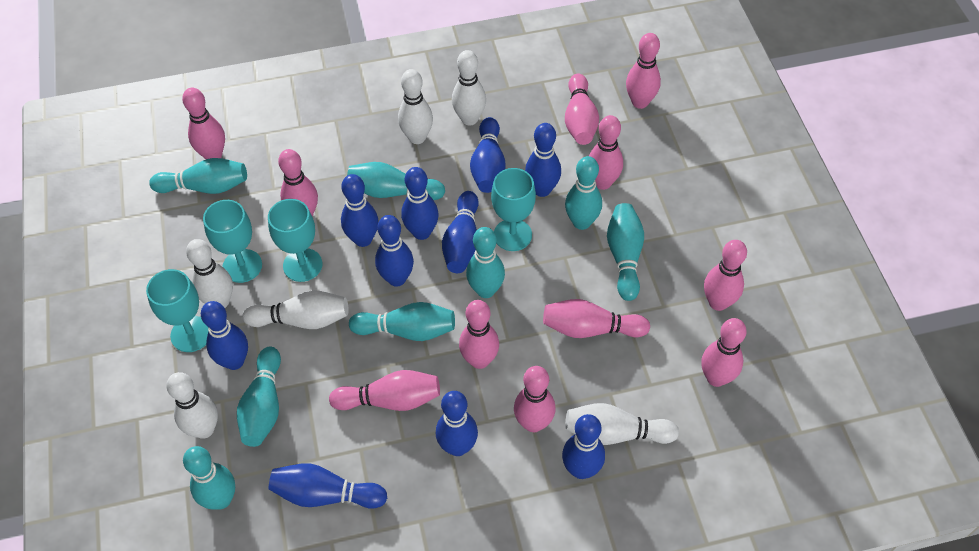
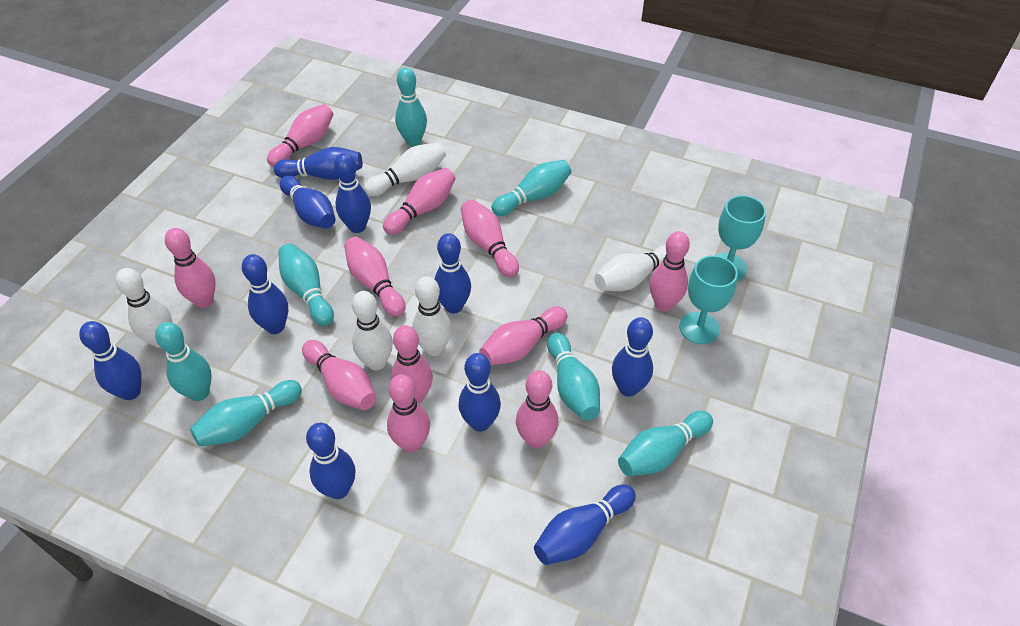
turquoise bowling pin: 8 -> 7
turquoise goblet: 4 -> 2
white bowling pin: 6 -> 5

